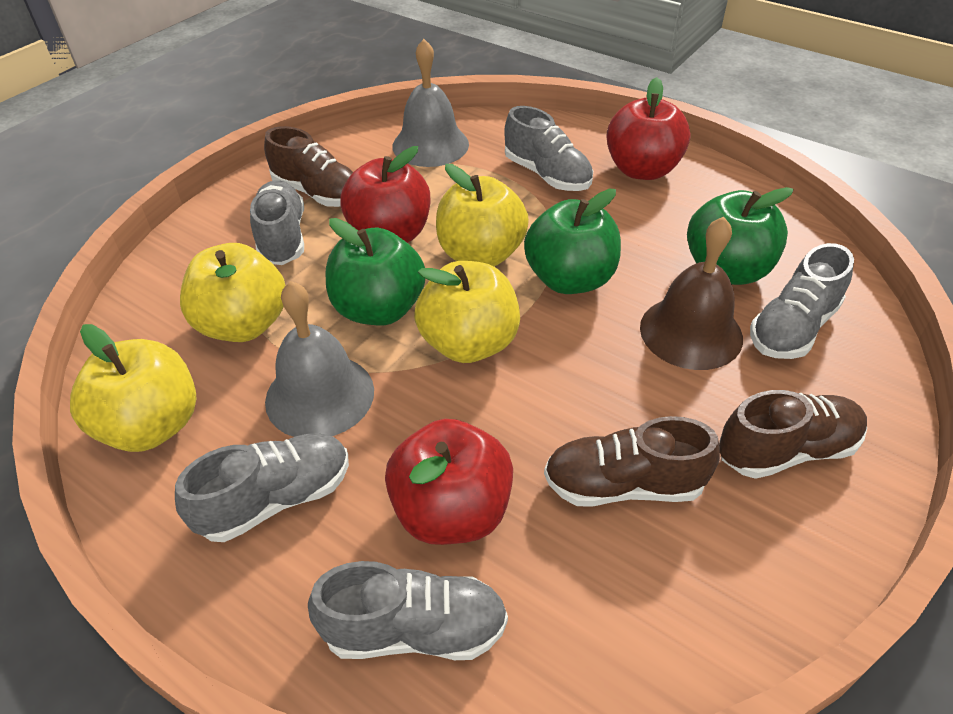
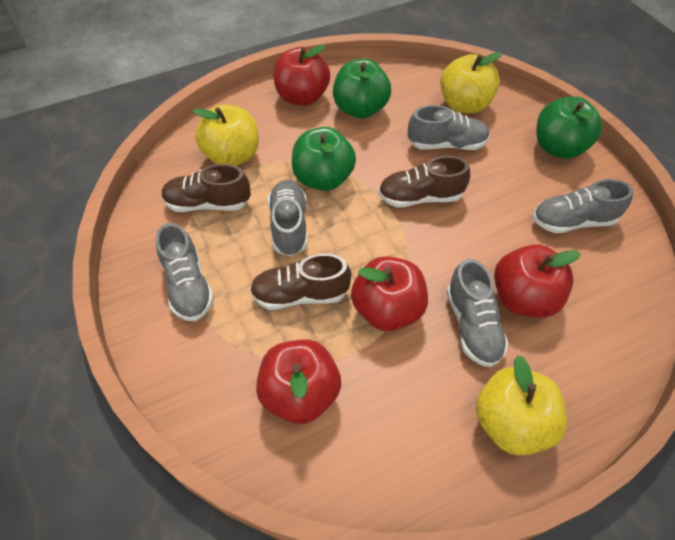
brown bell: 1 -> 0
grey bell: 2 -> 0
red apple: 3 -> 4
yellow apple: 4 -> 3

